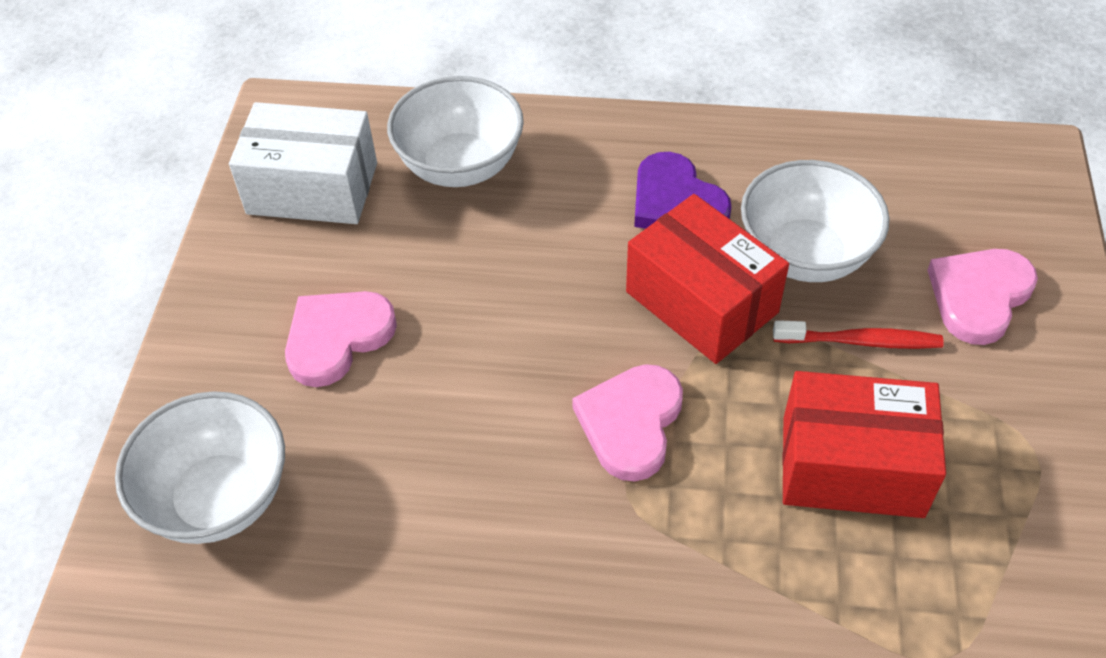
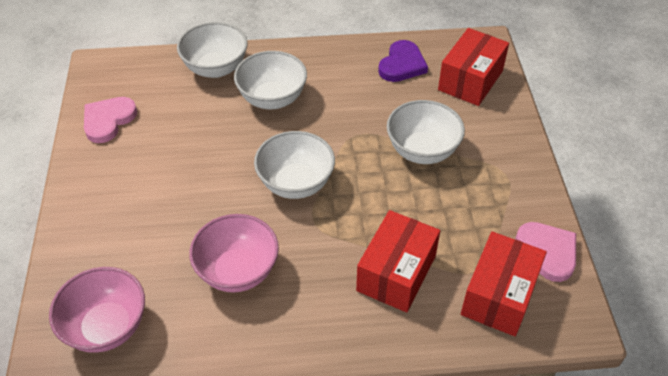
pink bowl: 0 -> 2
pink heart: 3 -> 2
red box: 2 -> 3
red toothbrush: 1 -> 0
white bowl: 3 -> 4
white box: 1 -> 0

